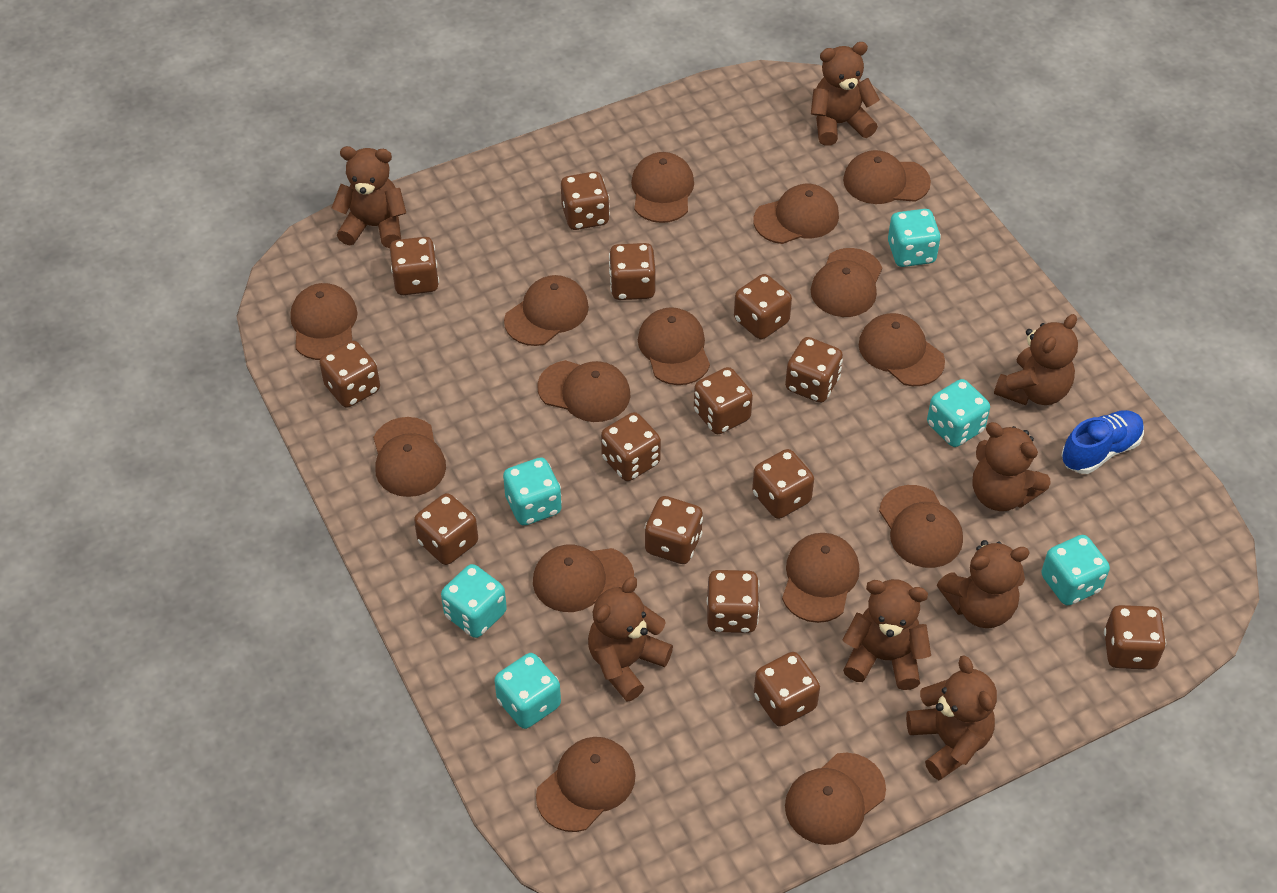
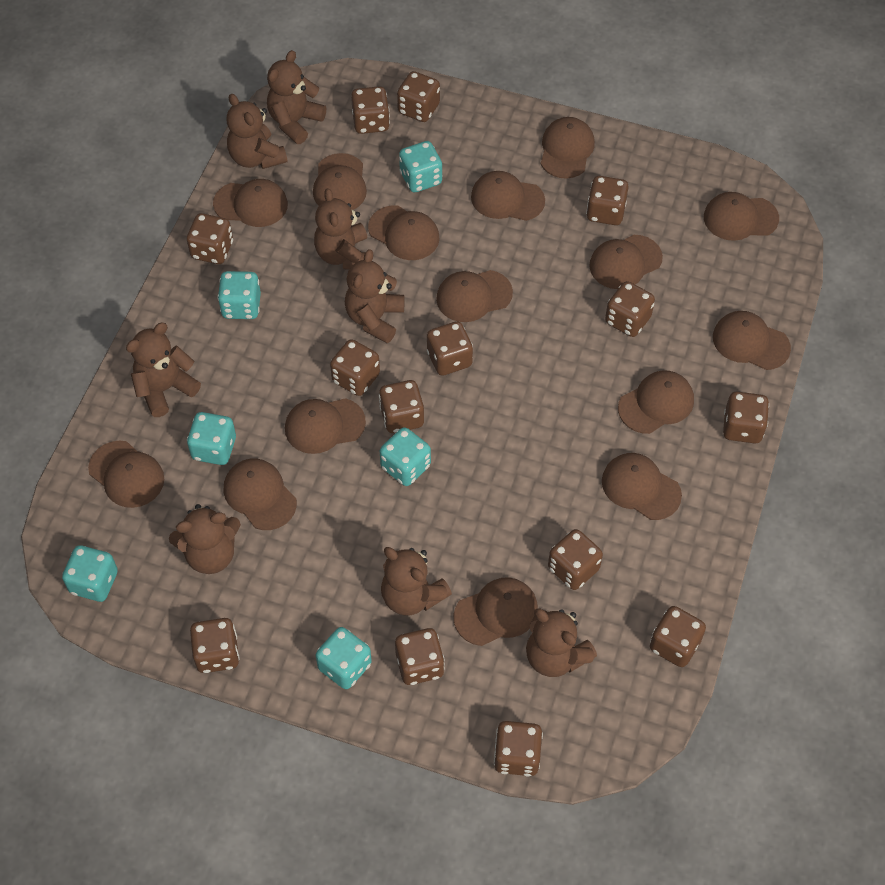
blue shoe: 1 -> 0

